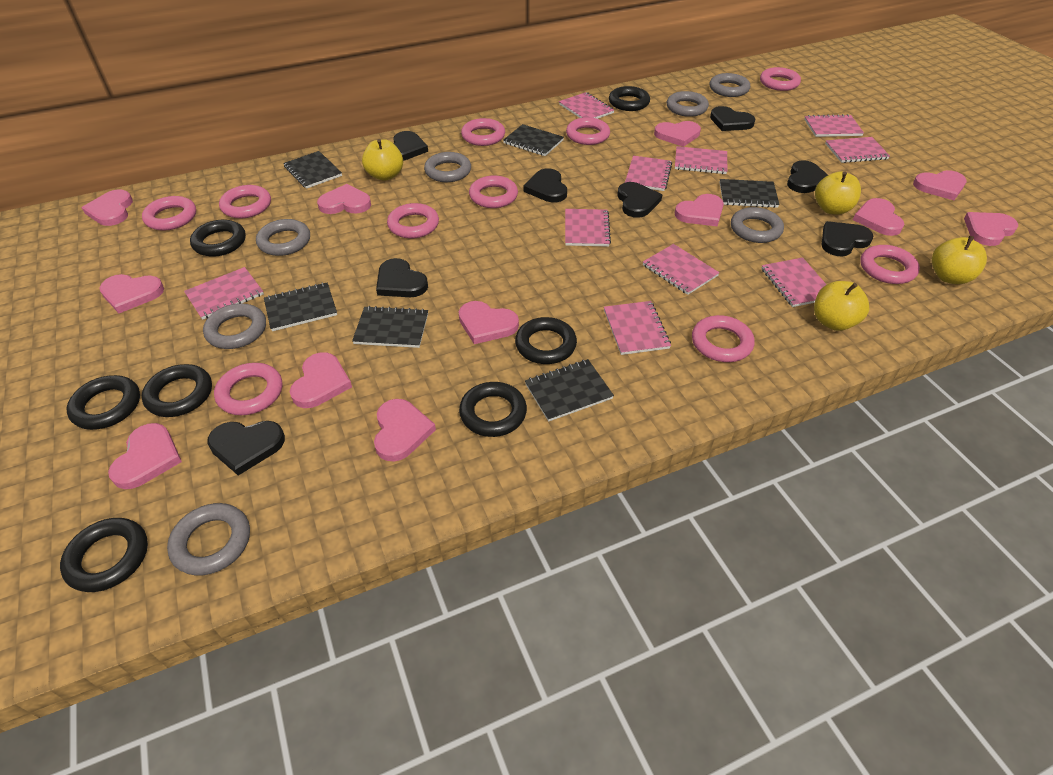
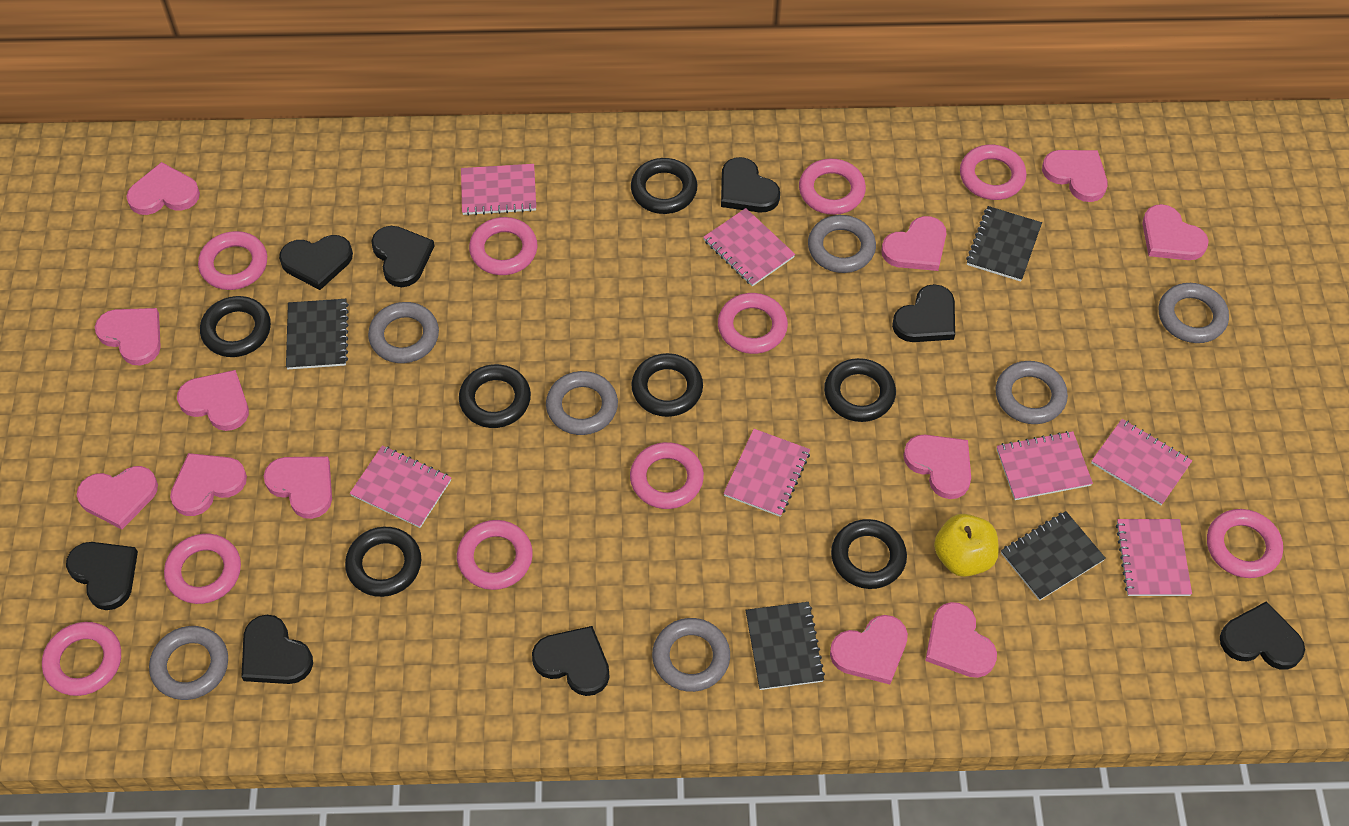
black notebook: 6 -> 4
pink notebook: 10 -> 7
yellow apple: 4 -> 1

